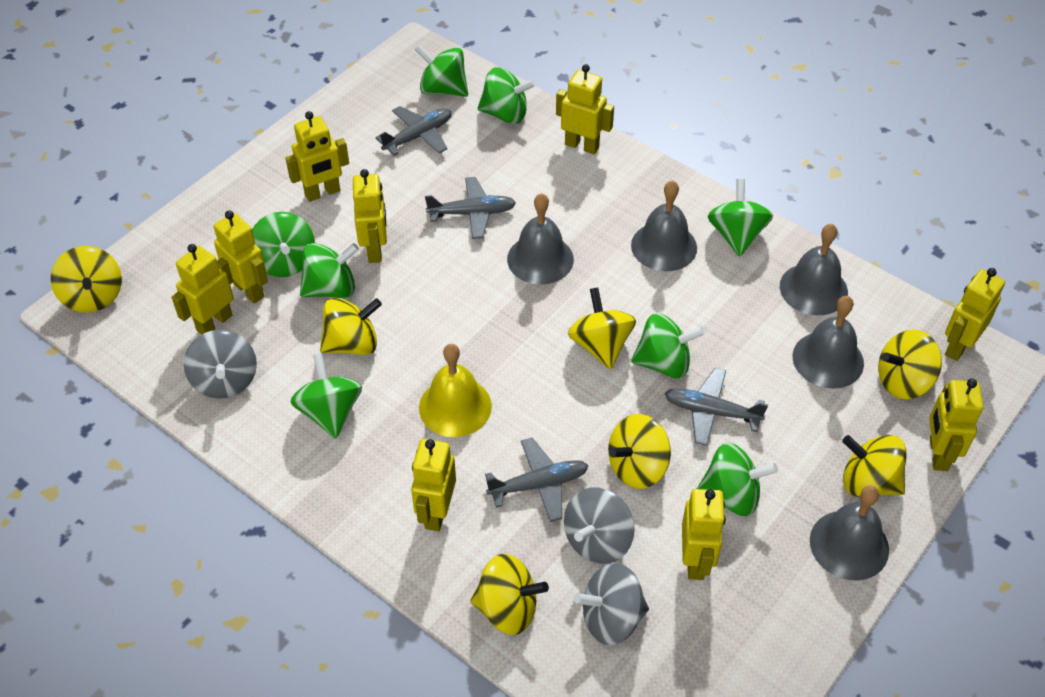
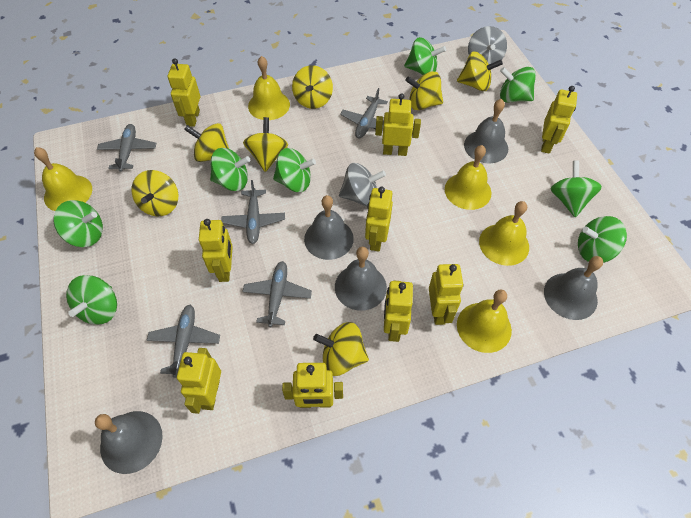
grey plane: 4 -> 5
grey spinning top: 3 -> 2
yellow bell: 1 -> 5

